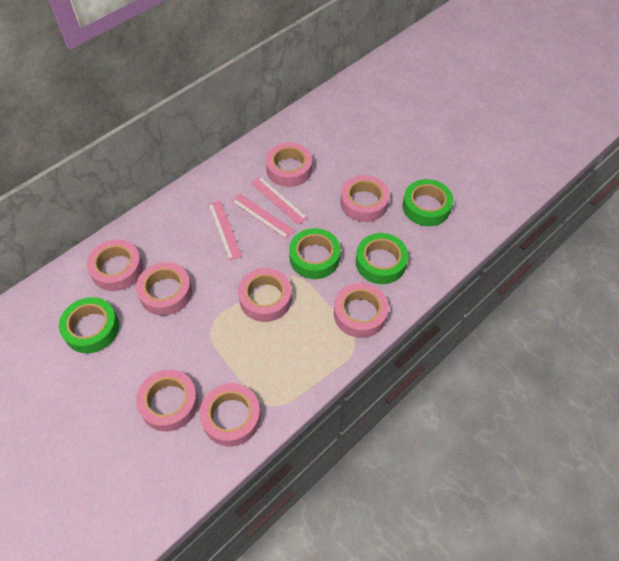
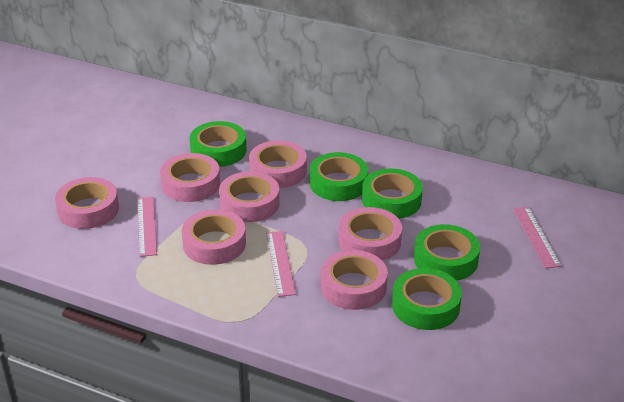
green tape: 4 -> 5
pink tape: 8 -> 7

